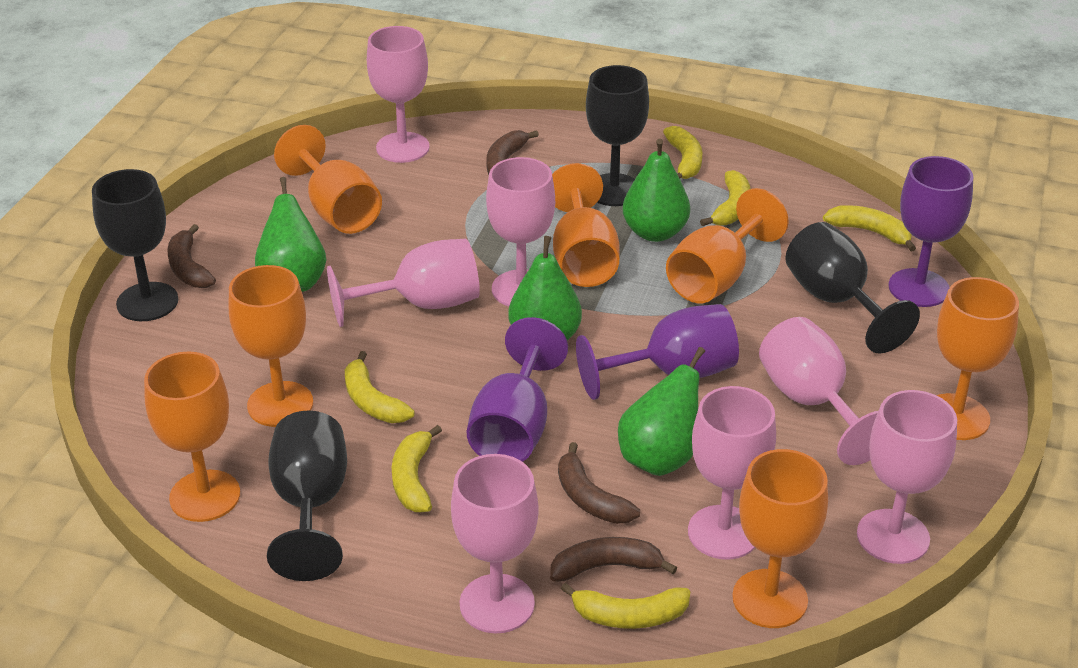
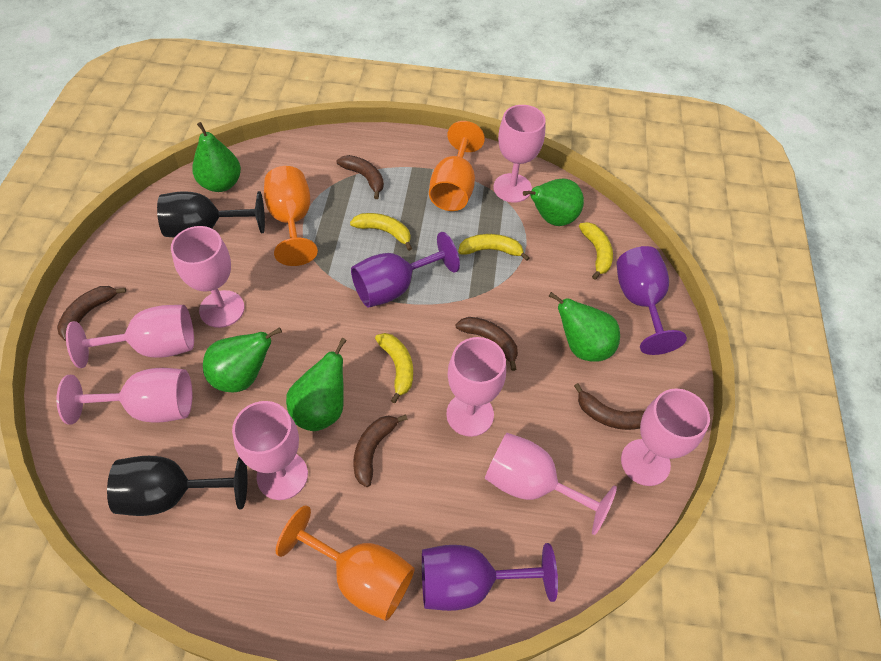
black goblet: 4 -> 2
brown banana: 4 -> 5
green pear: 4 -> 5
orange goblet: 7 -> 3
pink goblet: 7 -> 8
yellow banana: 6 -> 4

